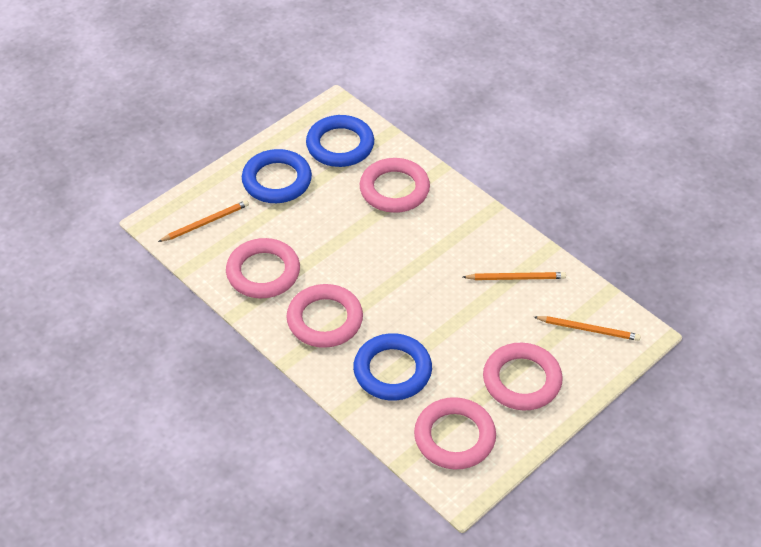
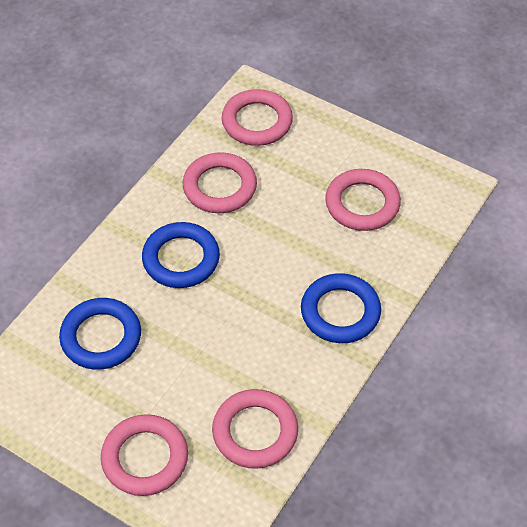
orange pencil: 3 -> 0

